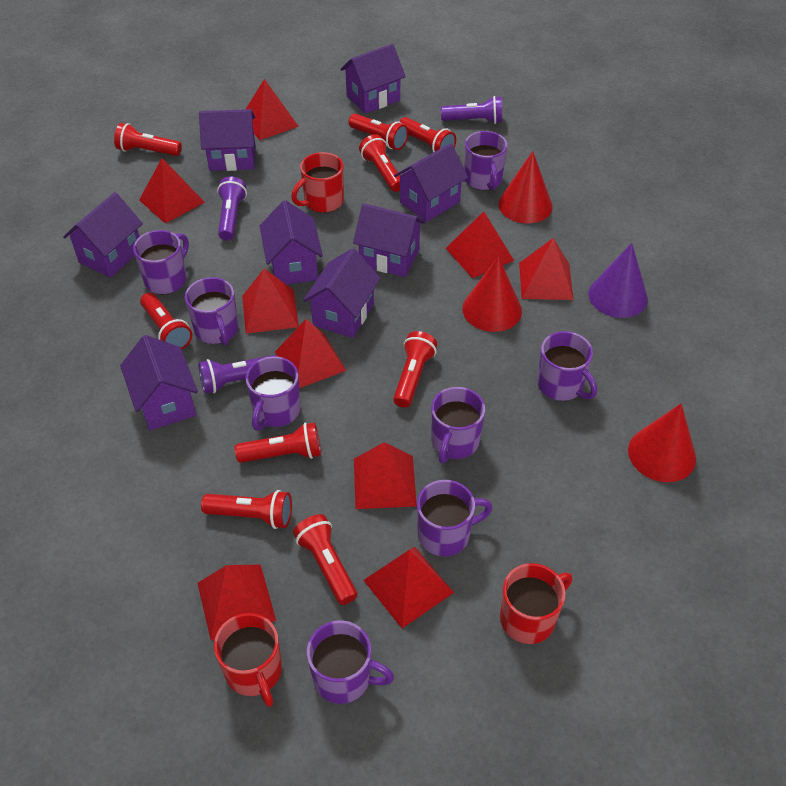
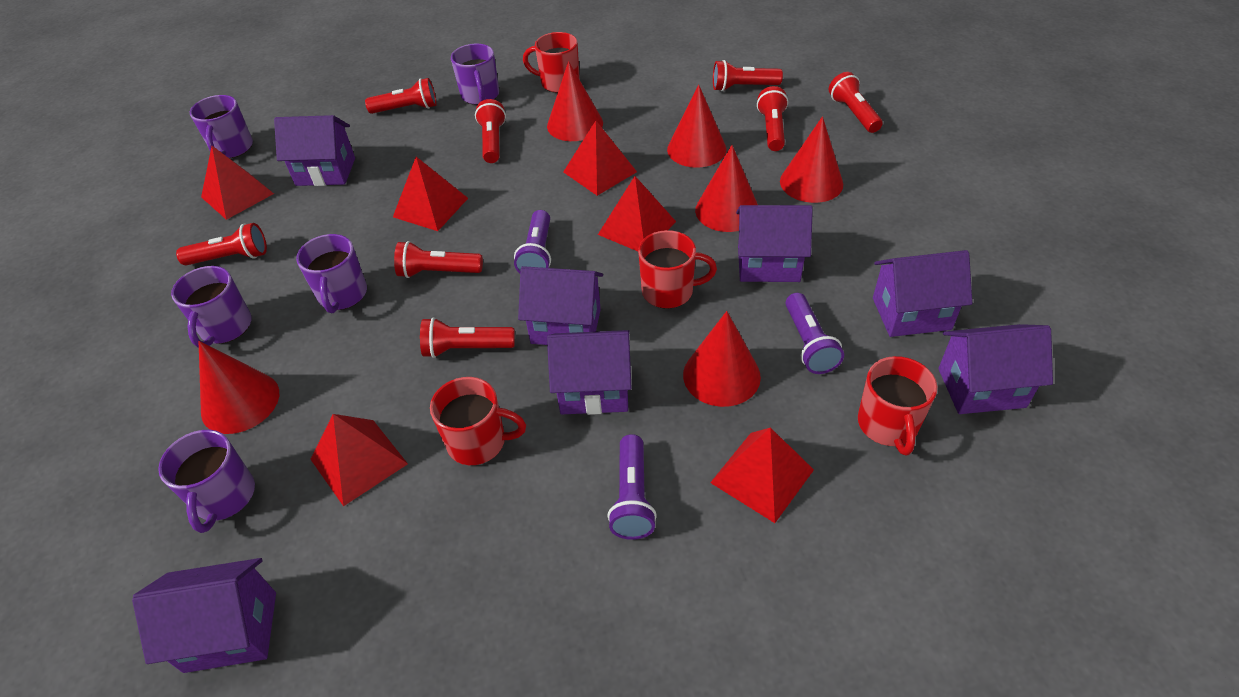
purple cone: 1 -> 0
purple house: 8 -> 7
purple mug: 8 -> 5
red cone: 3 -> 6
red flashlight: 9 -> 8
red mug: 3 -> 4
red pyramid: 9 -> 6

